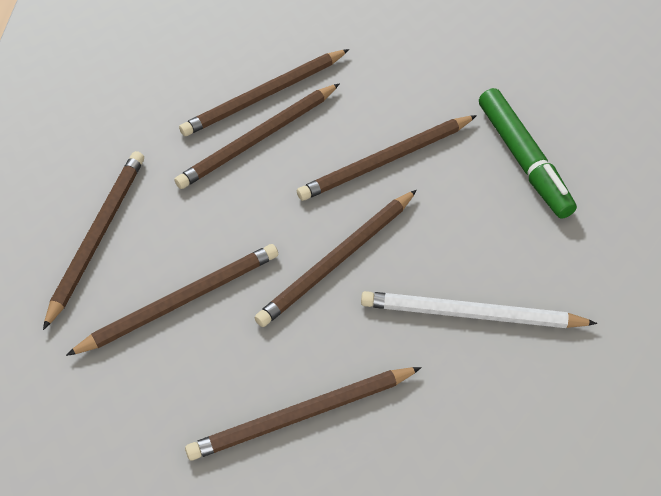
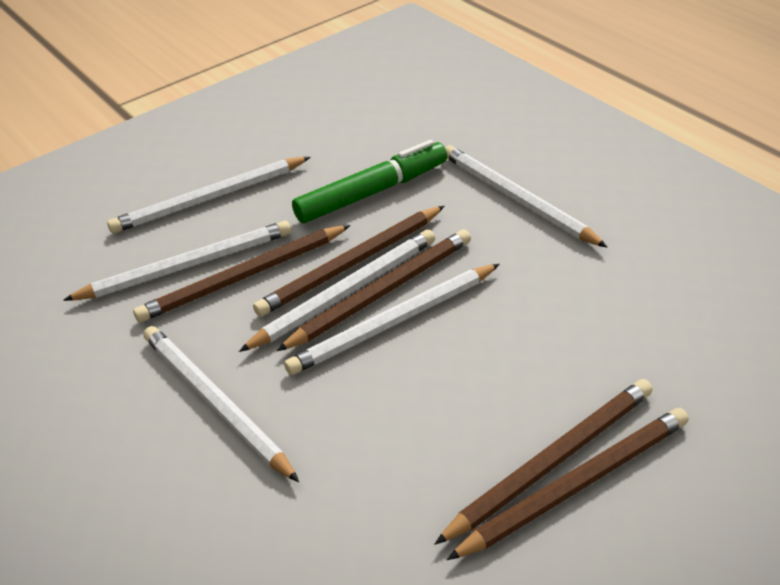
brown pencil: 7 -> 5
white pencil: 1 -> 6

